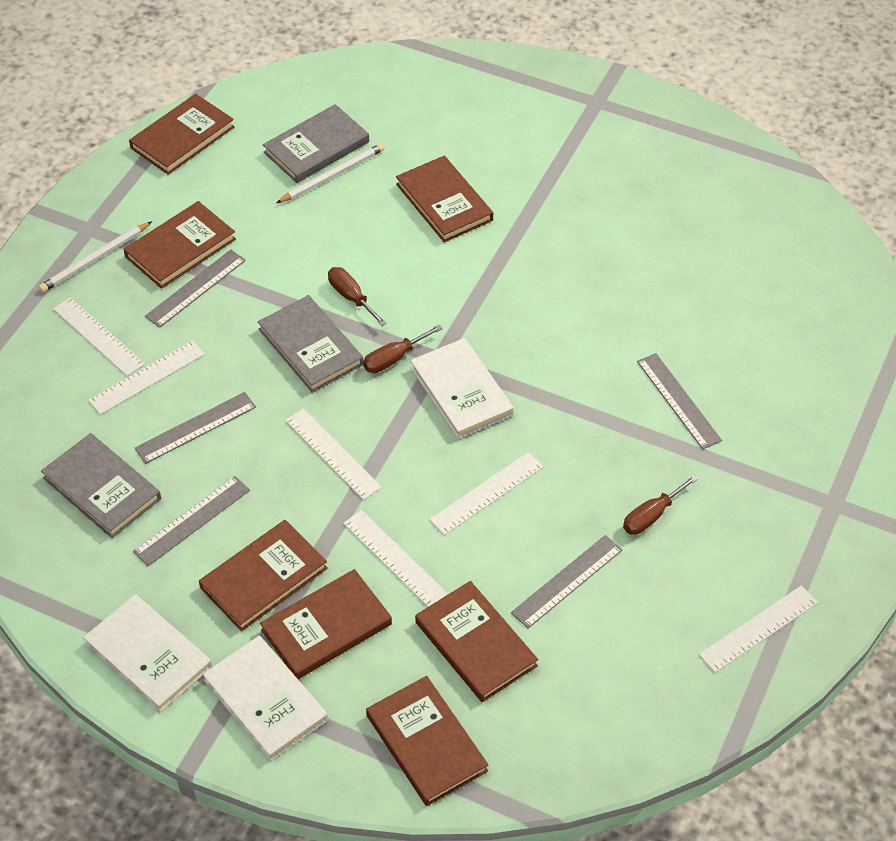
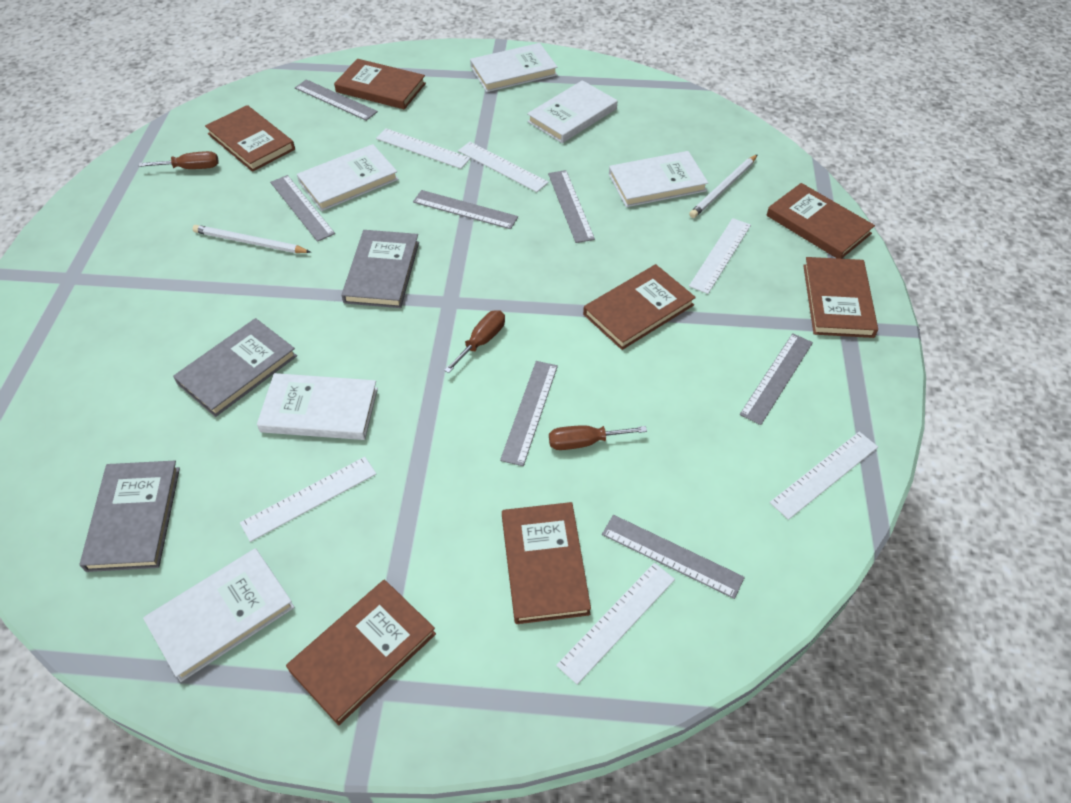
grey ruler: 5 -> 7
white book: 3 -> 6

